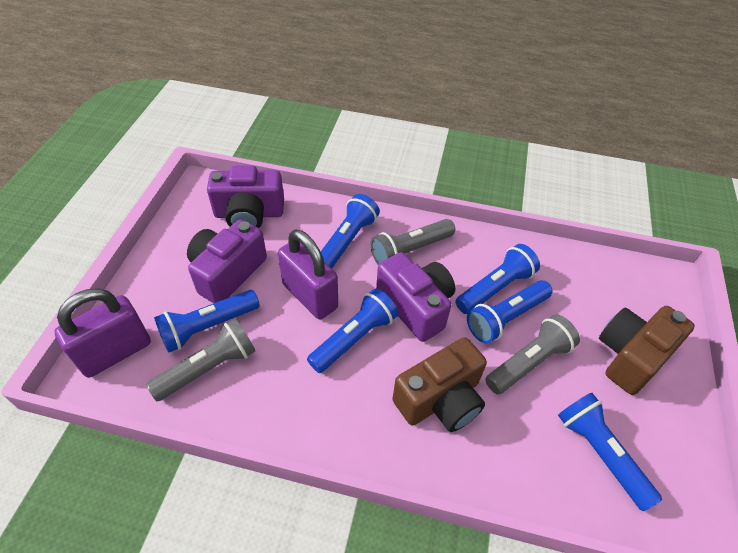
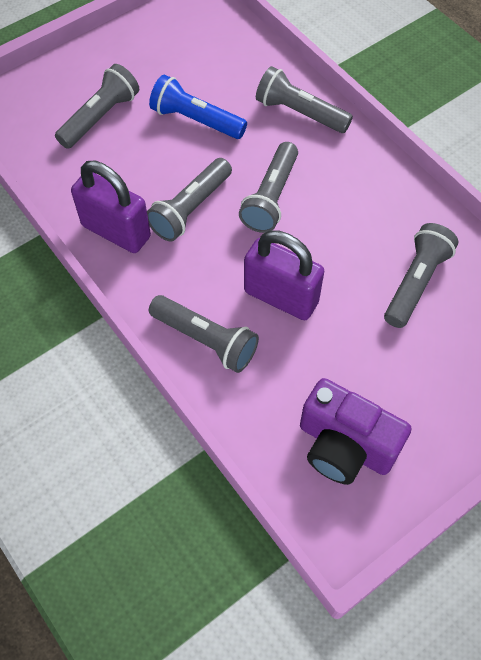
blue flashlight: 6 -> 1
brown camera: 2 -> 0
grey flashlight: 3 -> 6
purple camera: 3 -> 1

